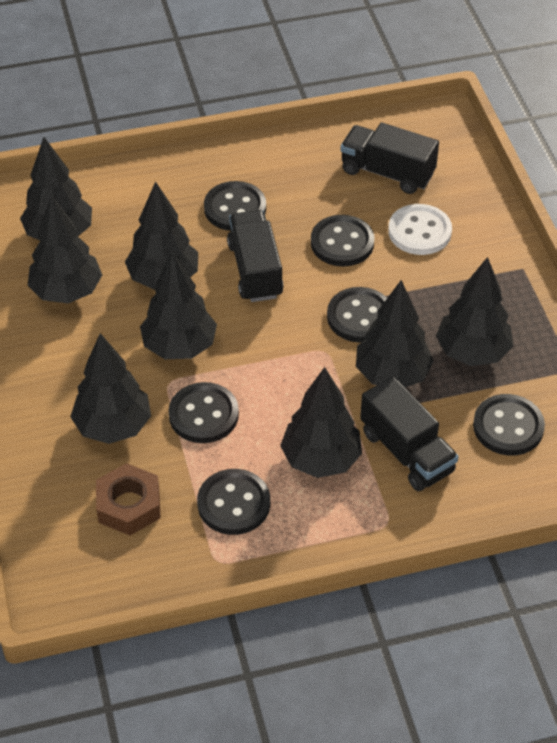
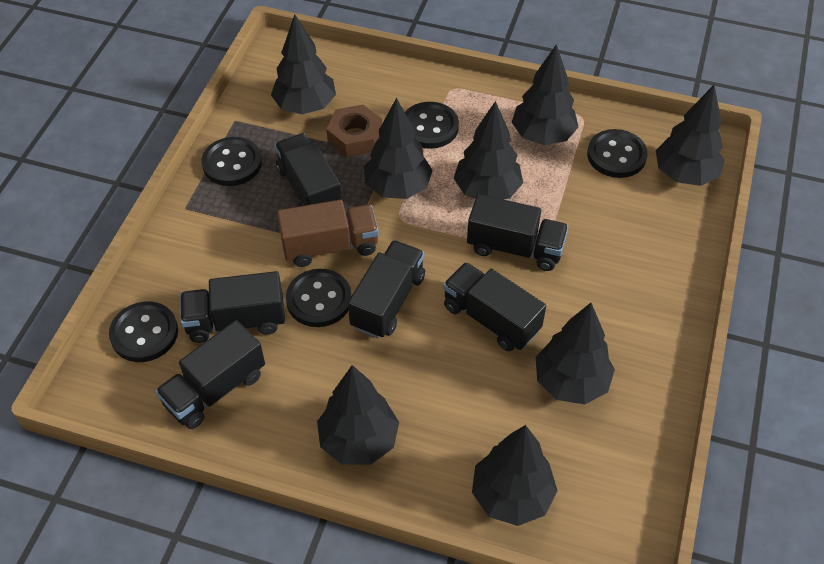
black button: 6 -> 5
black truck: 3 -> 6
brown truck: 0 -> 1
white button: 1 -> 0

